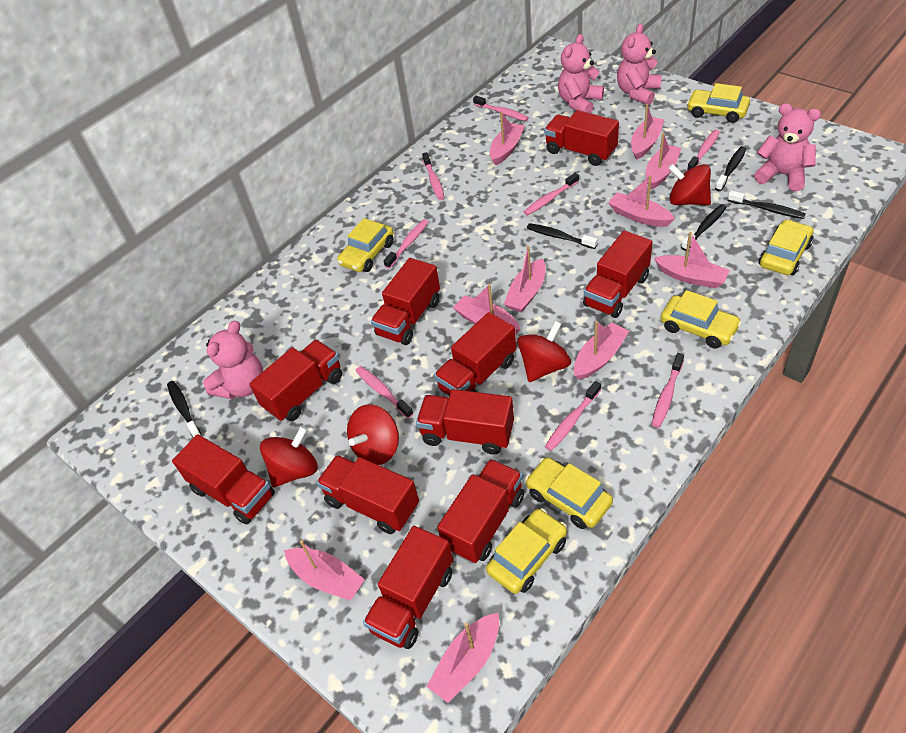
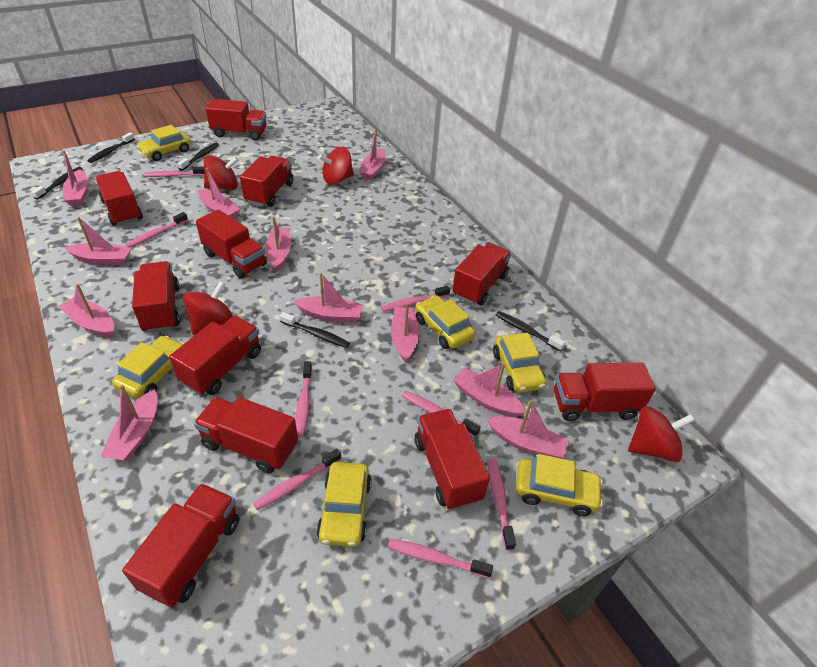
pink boat: 10 -> 11
pink teddy bear: 4 -> 0
red truck: 10 -> 11

